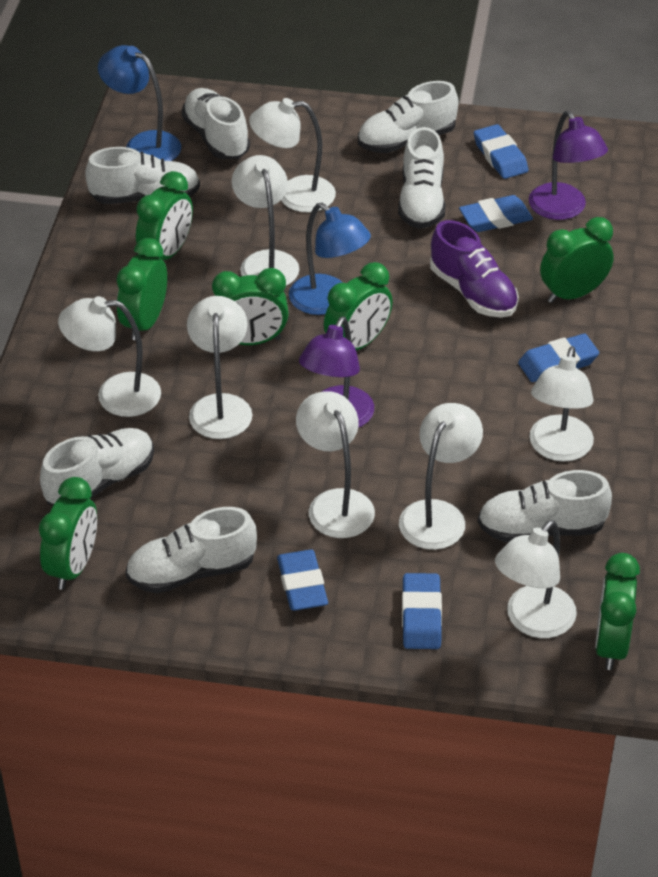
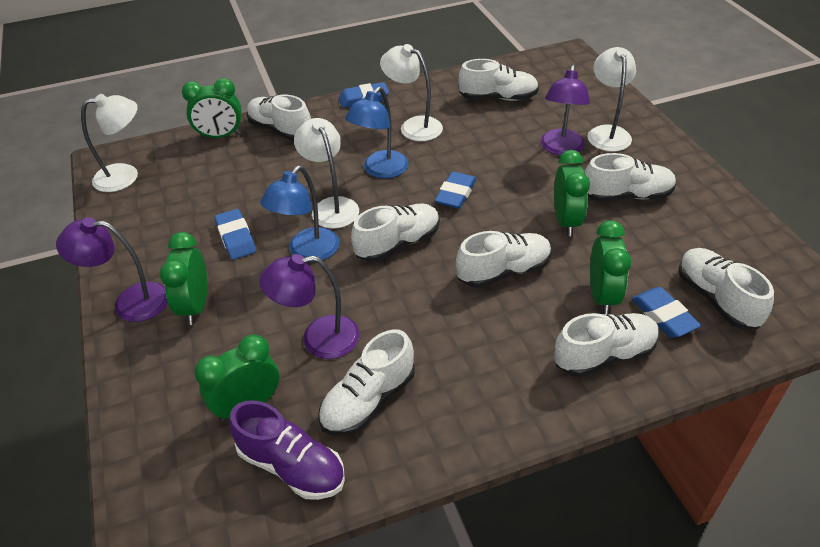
blue eraser: 5 -> 4
green clock: 7 -> 5
purple lamp: 2 -> 3
white lamp: 8 -> 4
white shoe: 7 -> 8

